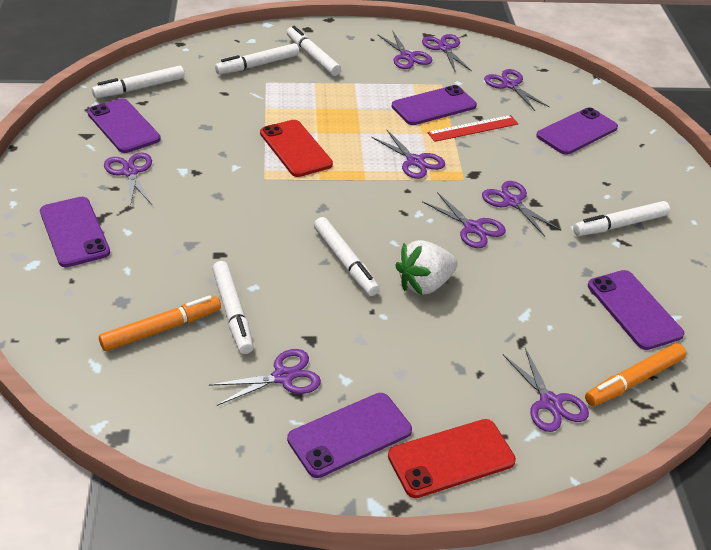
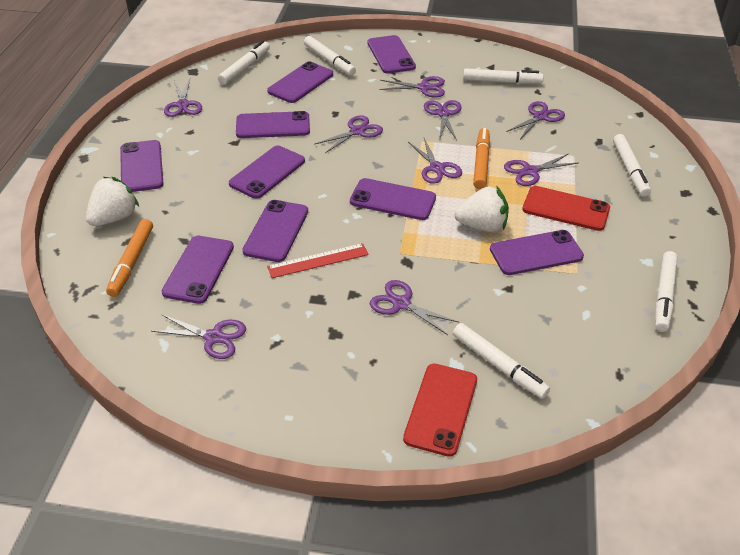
purple phone: 6 -> 9
white strawberry: 1 -> 2

